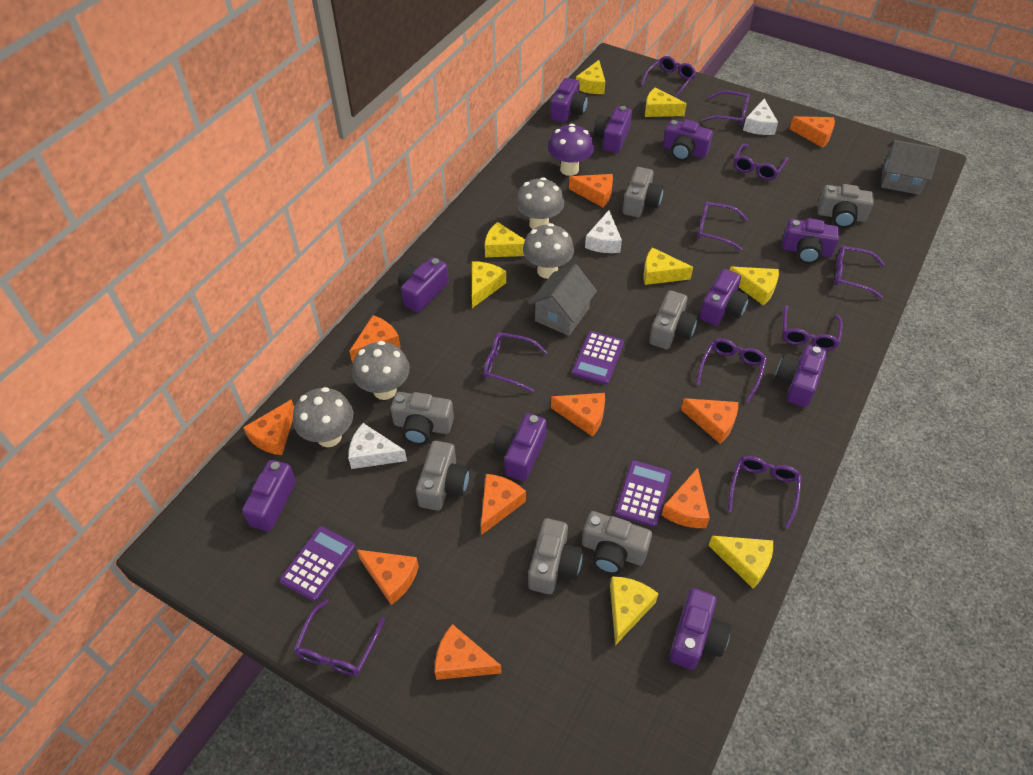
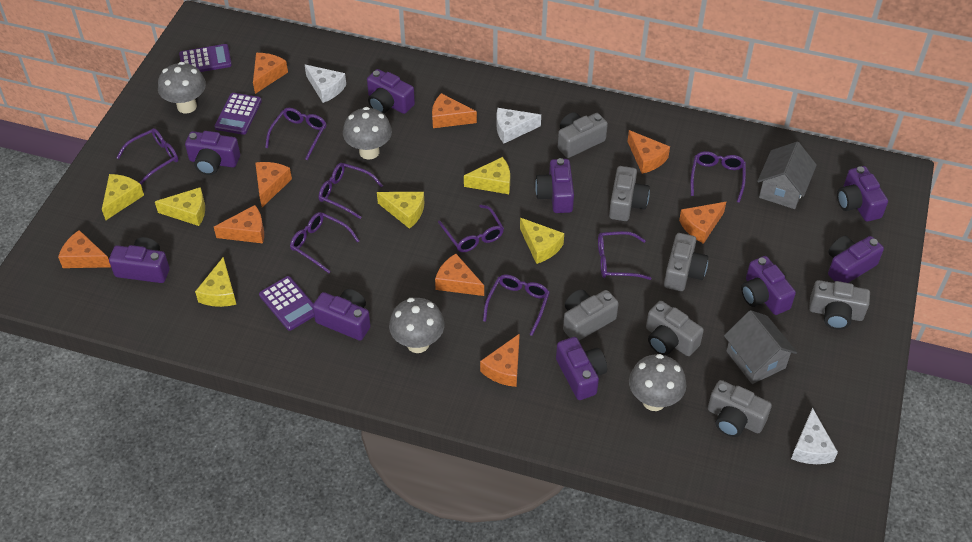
orange cheese: 10 -> 9
purple camera: 10 -> 9
purple glasses: 10 -> 8
purple mushroom: 1 -> 0
yellow cheese: 8 -> 6

